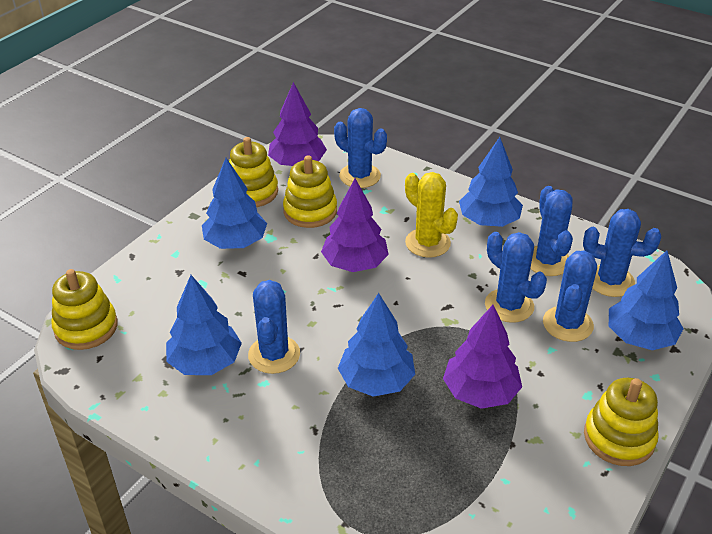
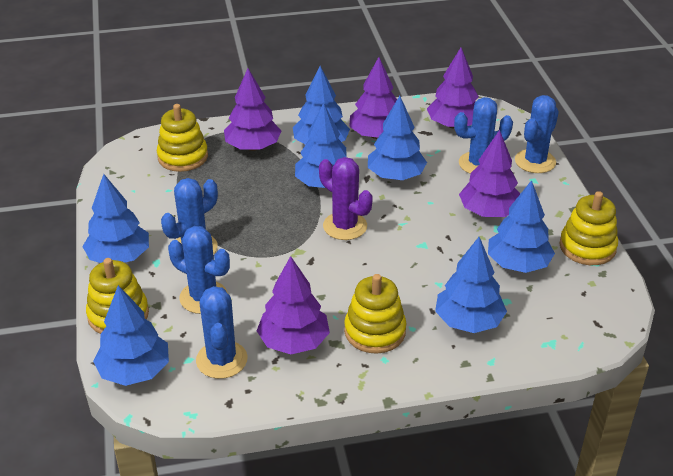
blue cactus: 6 -> 5
blue tree: 5 -> 7
purple cactus: 0 -> 1
purple tree: 3 -> 5
yellow cactus: 1 -> 0

